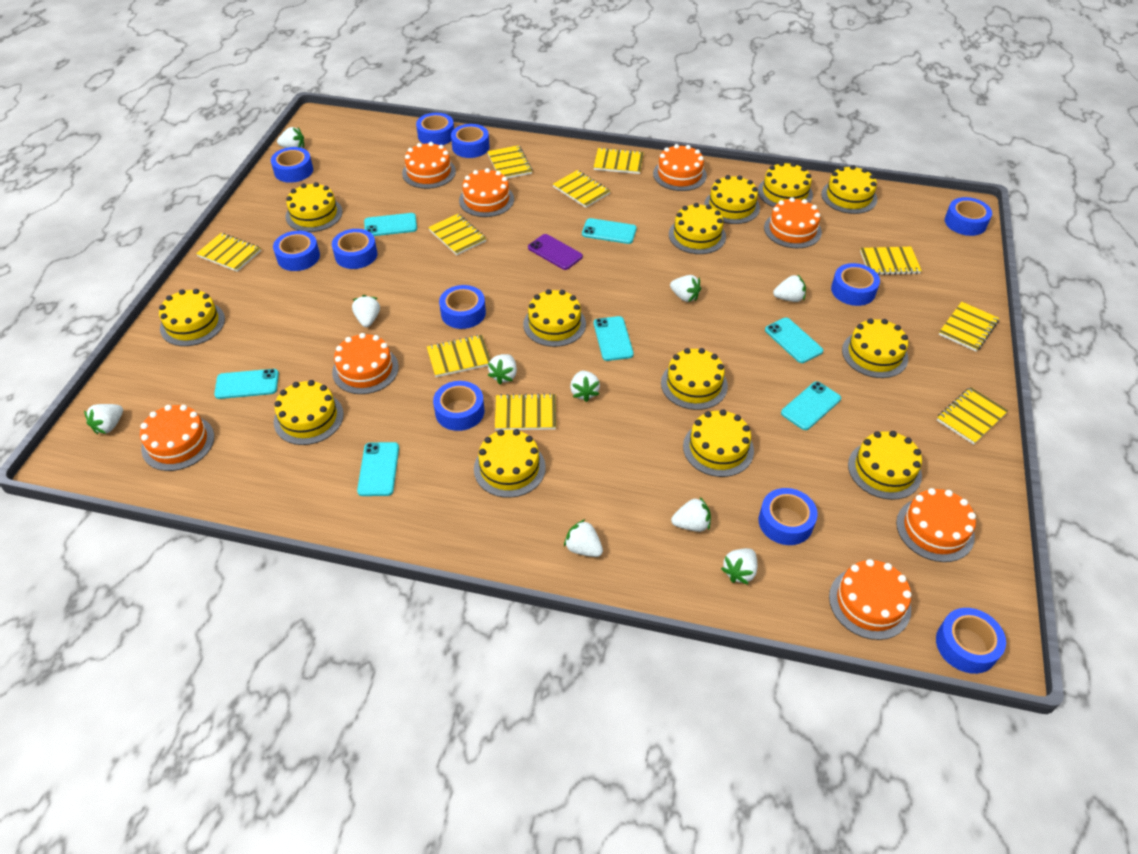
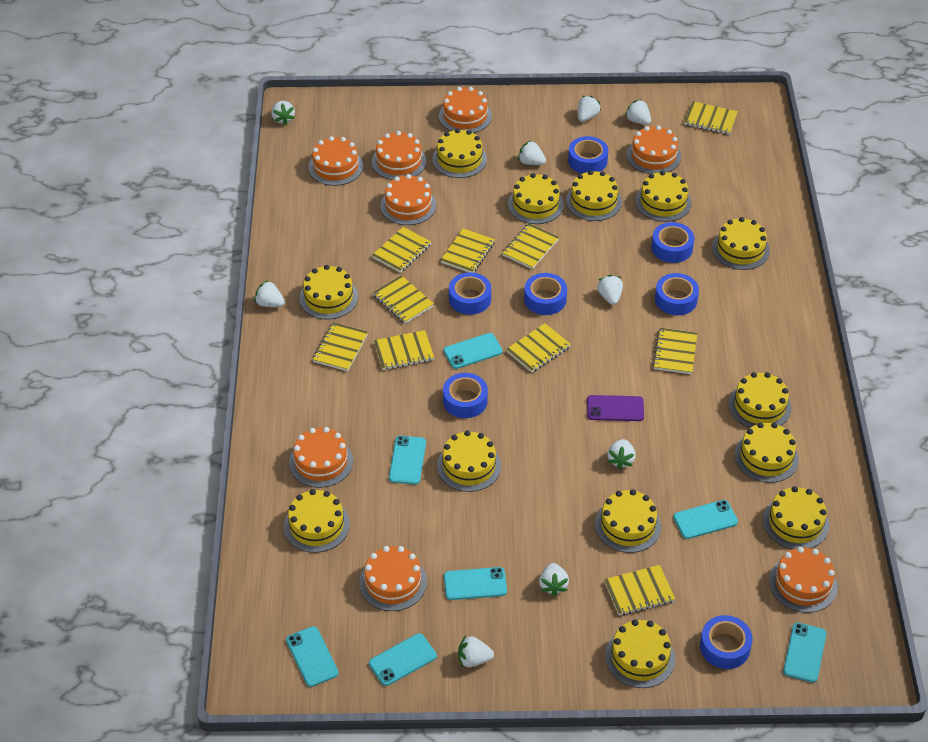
blue tape: 11 -> 7
white strawberry: 10 -> 9

